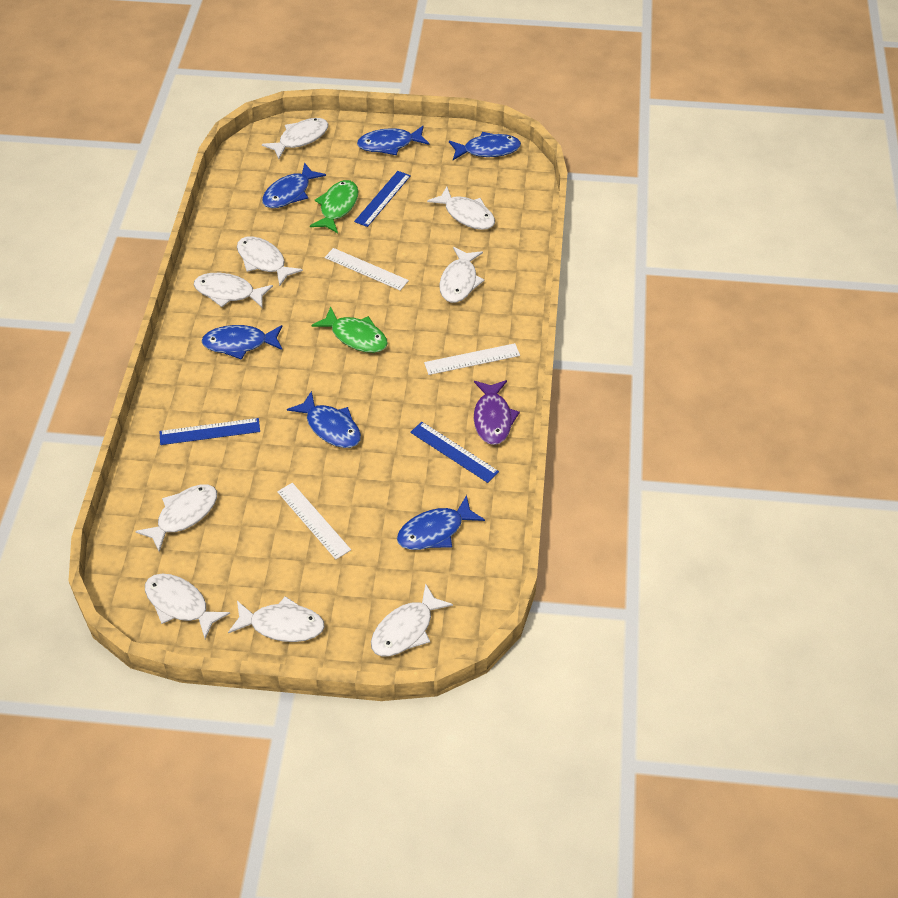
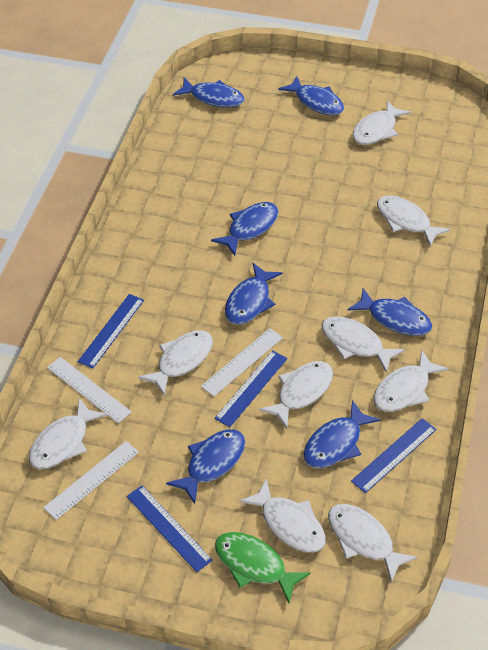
blue fish: 6 -> 7
blue ruler: 3 -> 4
green fish: 2 -> 1
purple fish: 1 -> 0

